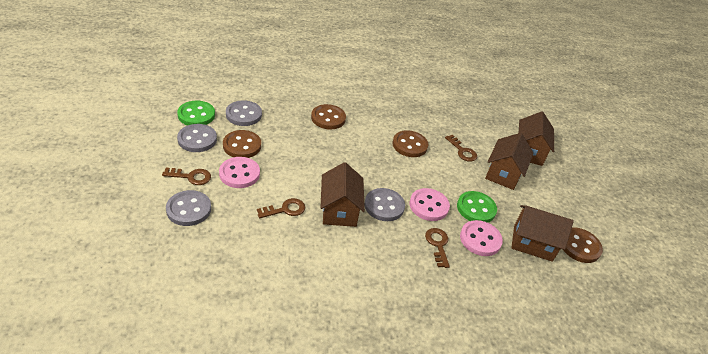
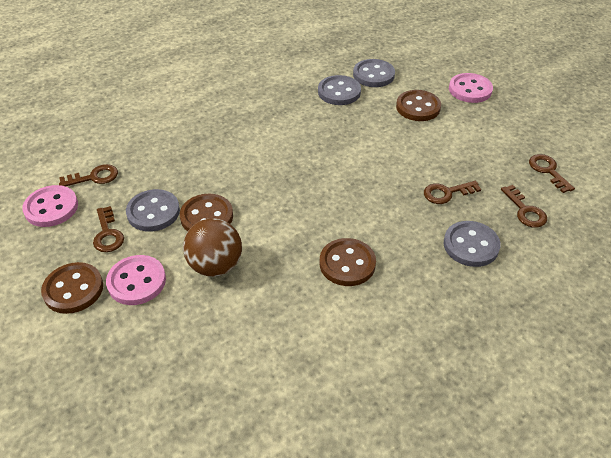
brown ball: 0 -> 1
brown house: 4 -> 0
brown key: 4 -> 5
green button: 2 -> 0

